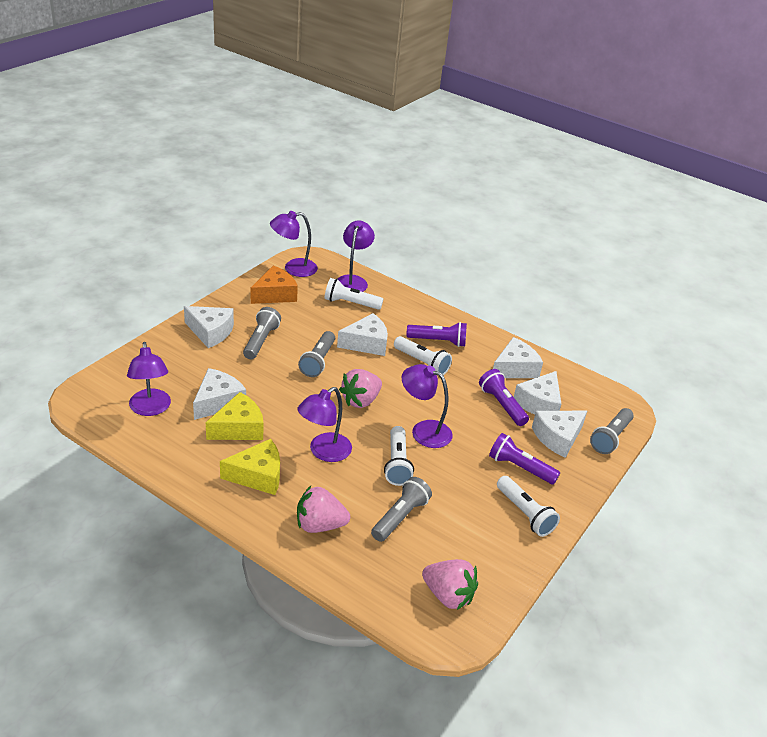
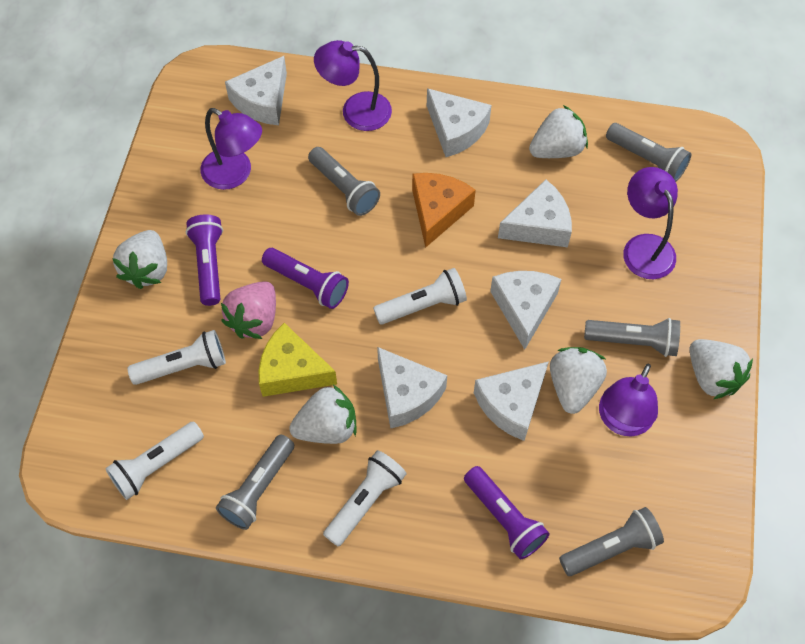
grey flashlight: 4 -> 5
pink strawberry: 3 -> 1
purple lamp: 5 -> 4
white strawberry: 0 -> 5
yellow cheese: 2 -> 1

